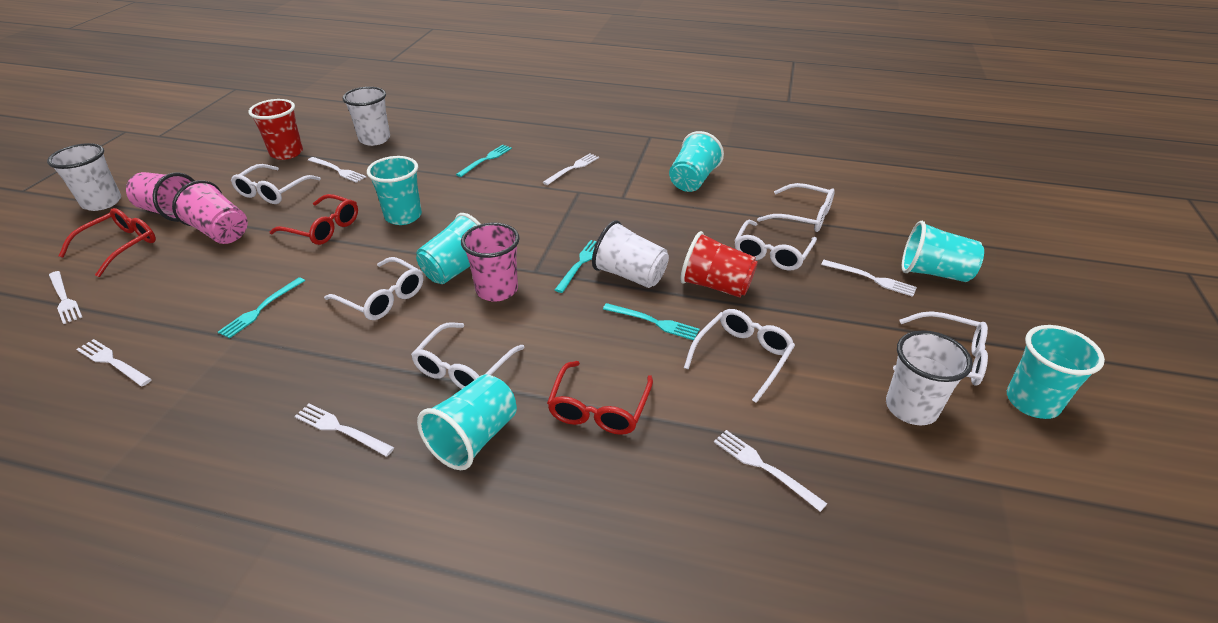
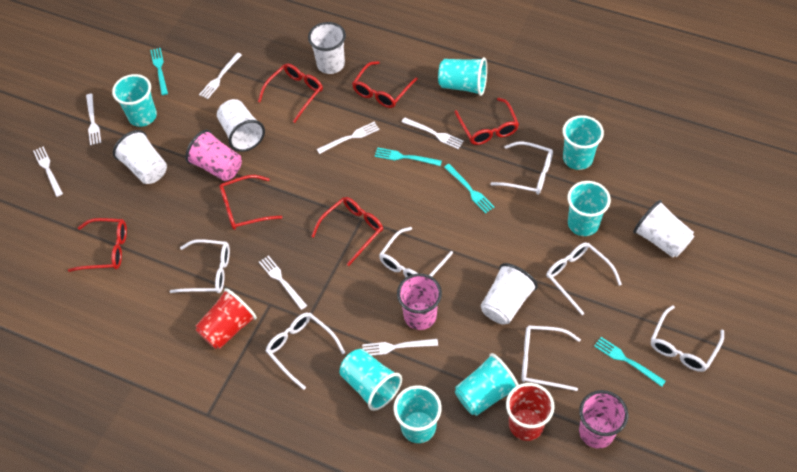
red glasses: 3 -> 6
turquoise cup: 6 -> 7
white cup: 4 -> 5

